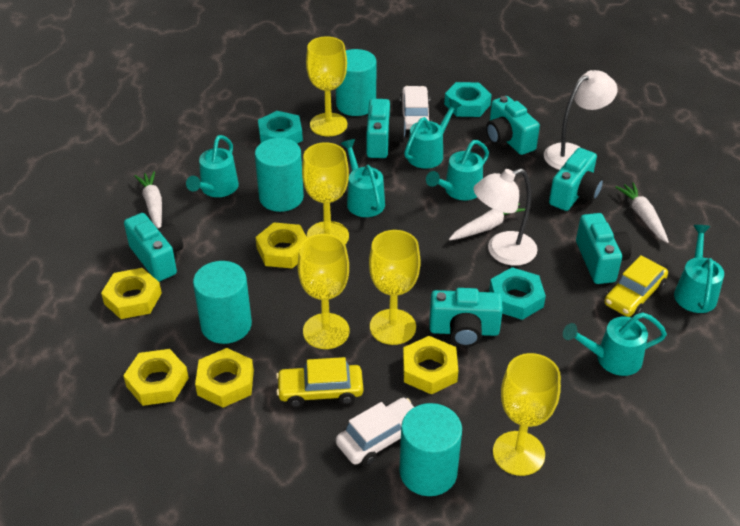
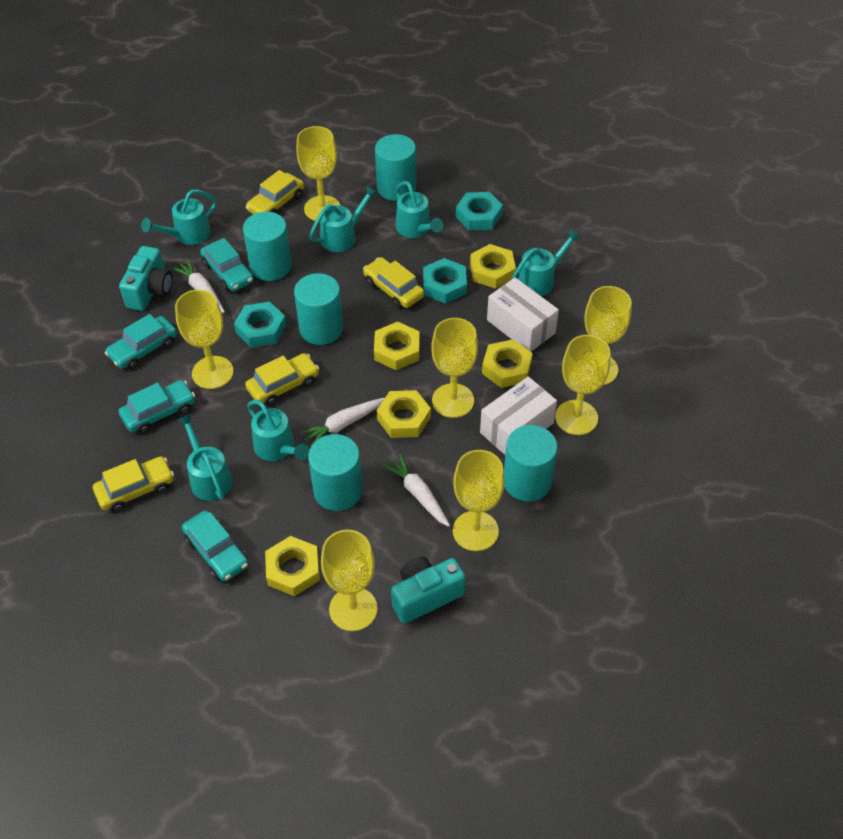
turquoise camera: 6 -> 2
turquoise car: 0 -> 4
turquoise cylinder: 4 -> 5
white box: 0 -> 2
white car: 2 -> 0
white lamp: 2 -> 0
yellow car: 2 -> 4
yellow goblet: 5 -> 7

